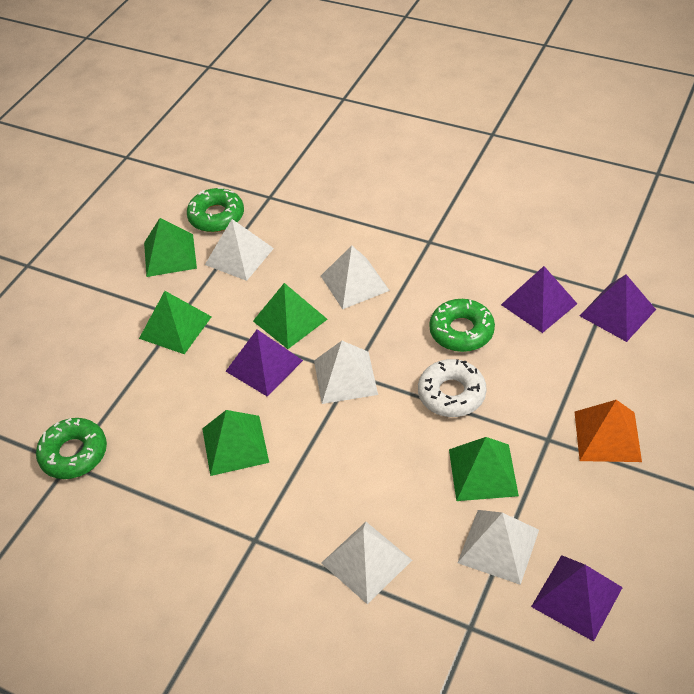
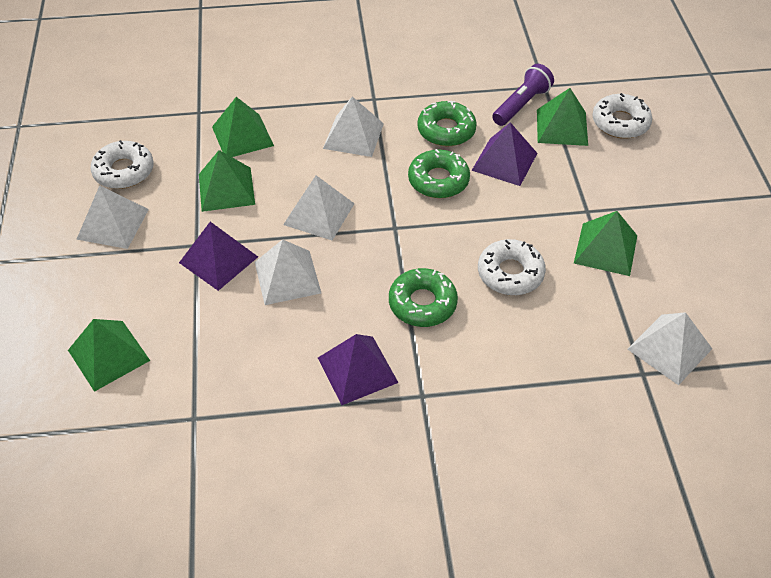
orange pyramid: 1 -> 0
purple flashlight: 0 -> 1
purple pyramid: 4 -> 3
white donut: 1 -> 3

